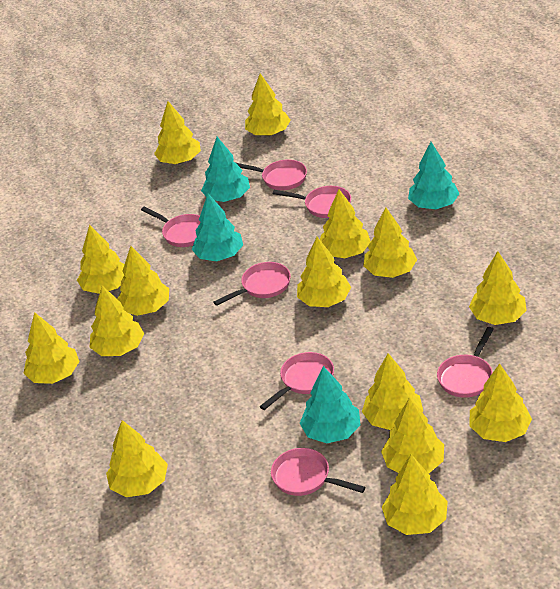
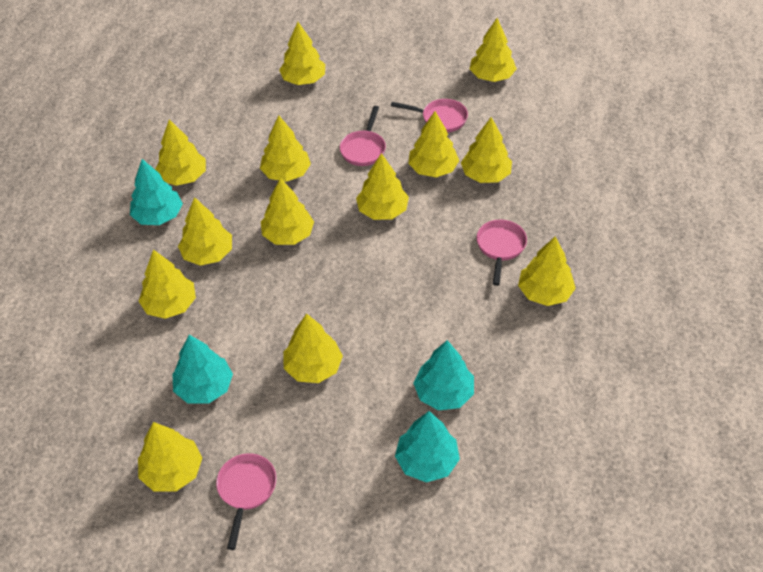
pink pan: 7 -> 4
yellow tree: 15 -> 13

